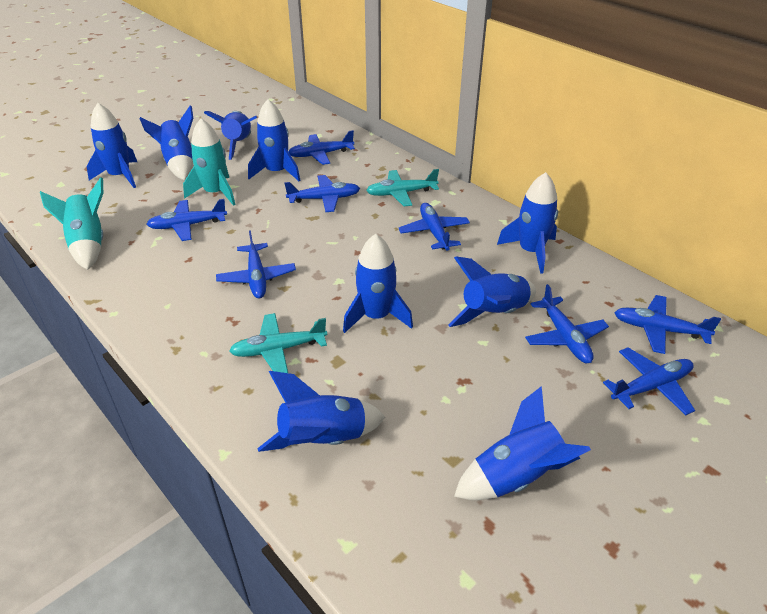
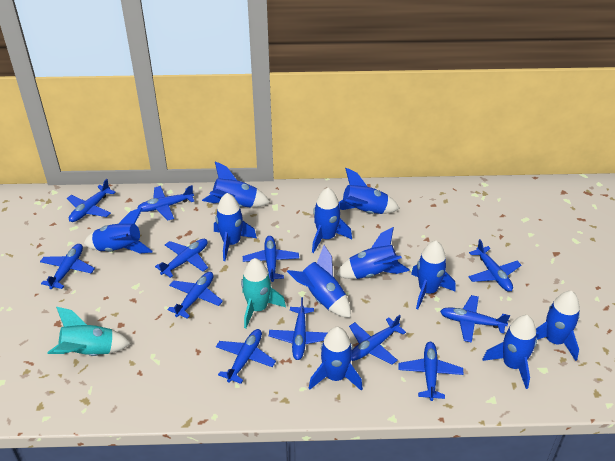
blue plane: 8 -> 12
blue rocket: 9 -> 11
turquoise plane: 2 -> 0

